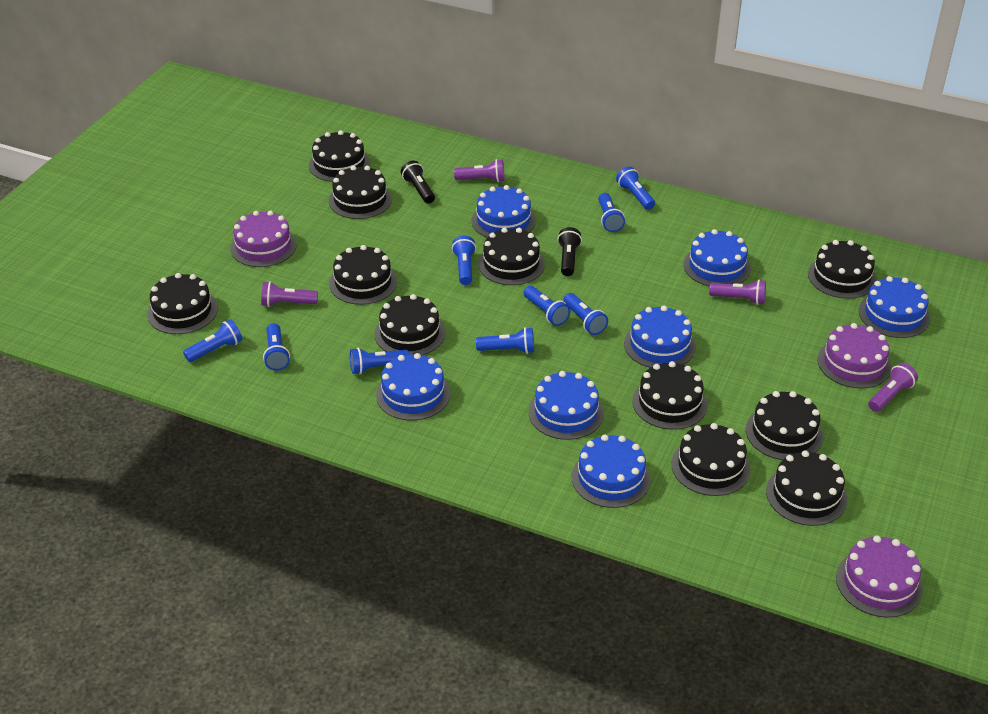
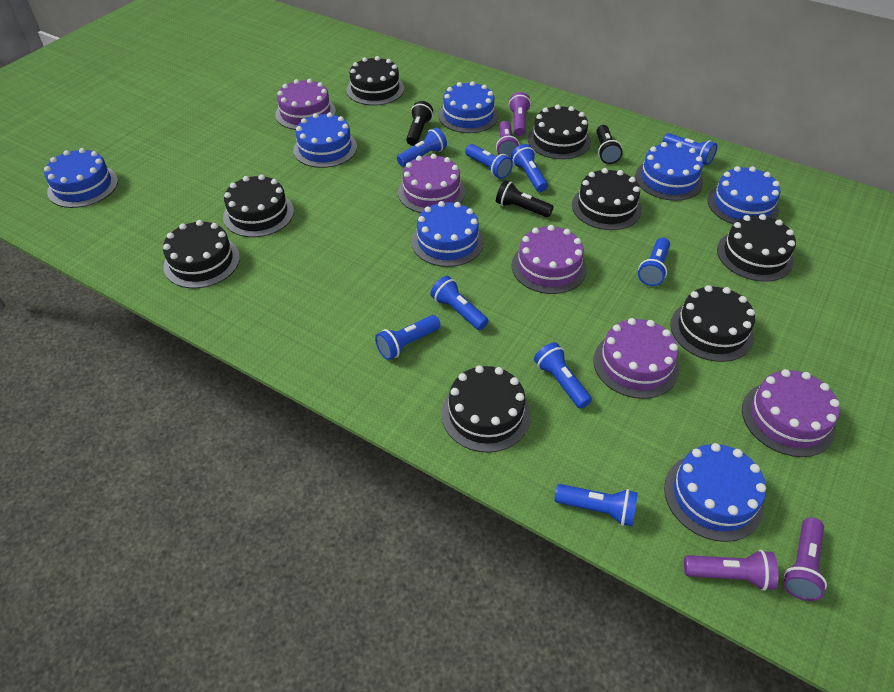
black cake: 11 -> 8
black flashlight: 2 -> 3
purple cake: 3 -> 5

